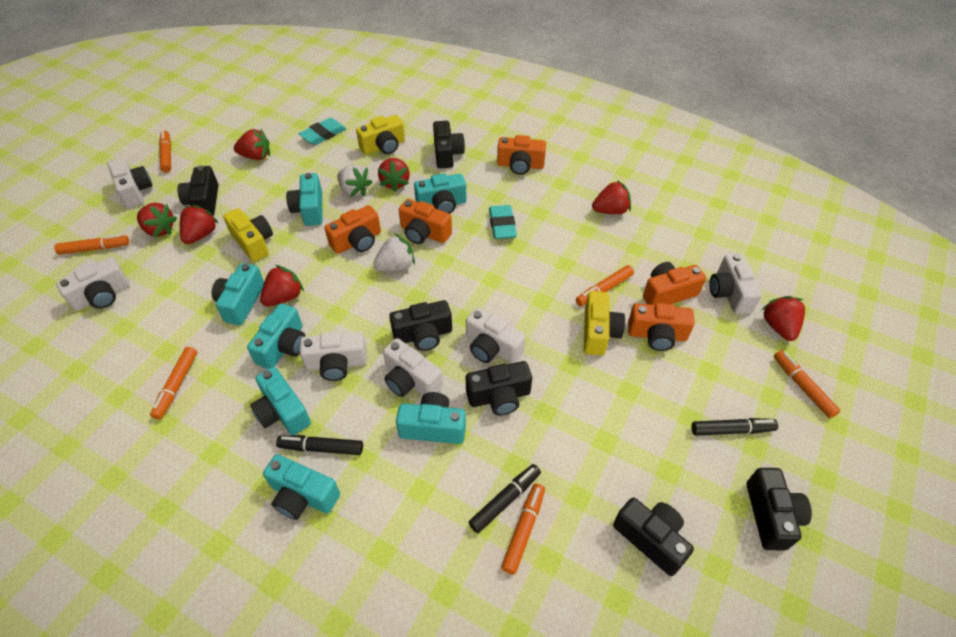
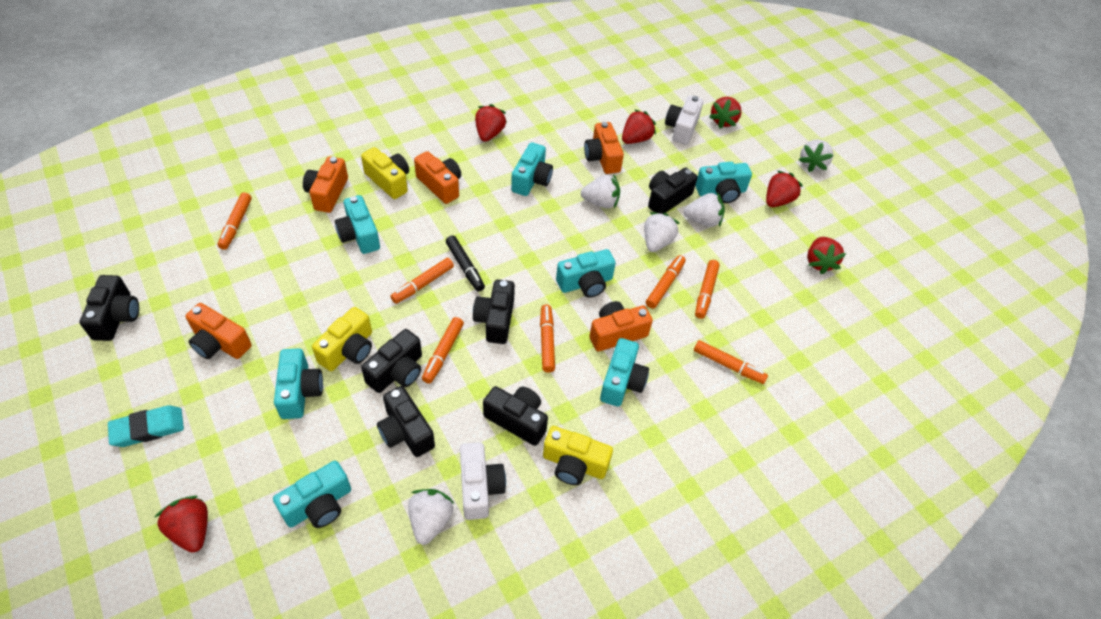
black marker: 3 -> 1
orange marker: 6 -> 7
red strawberry: 7 -> 6
turquoise eraser: 2 -> 1
white camera: 6 -> 2
white strawberry: 2 -> 5

